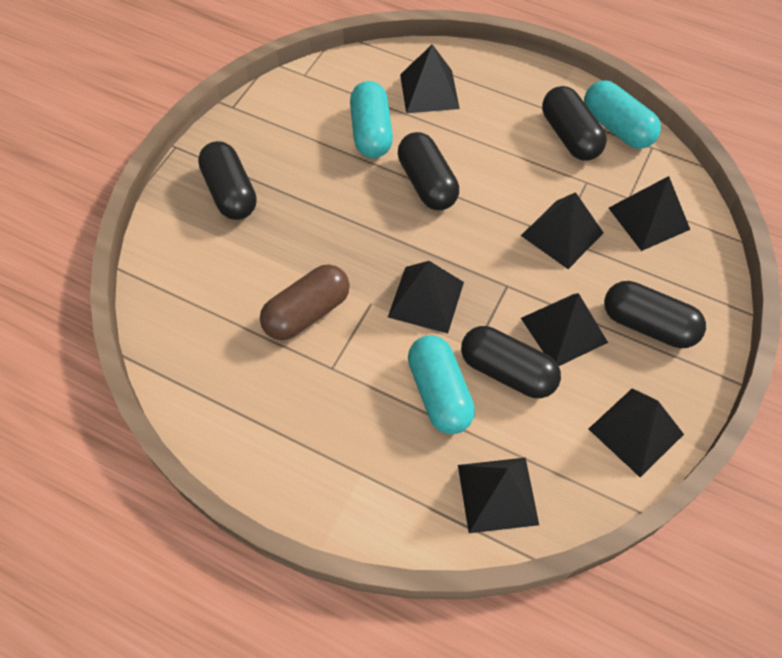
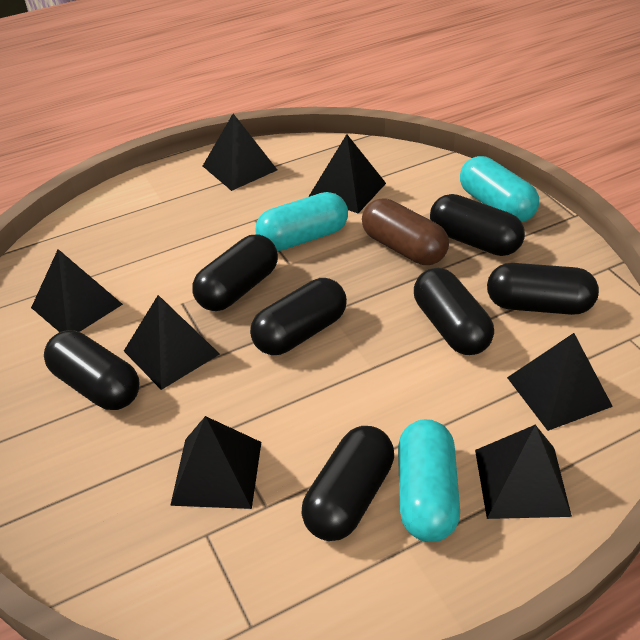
black capsule: 5 -> 7

